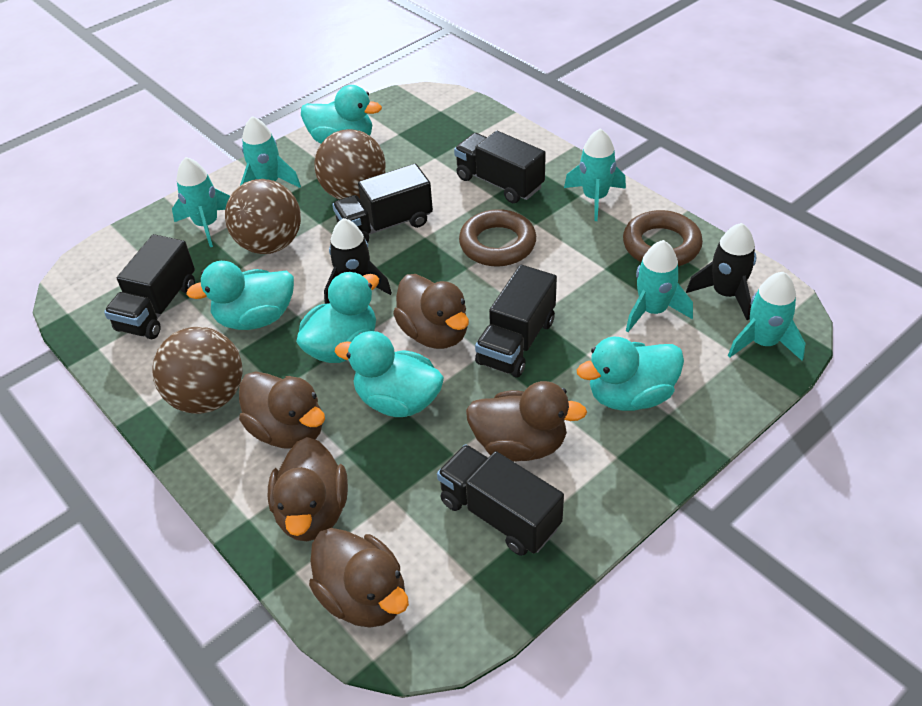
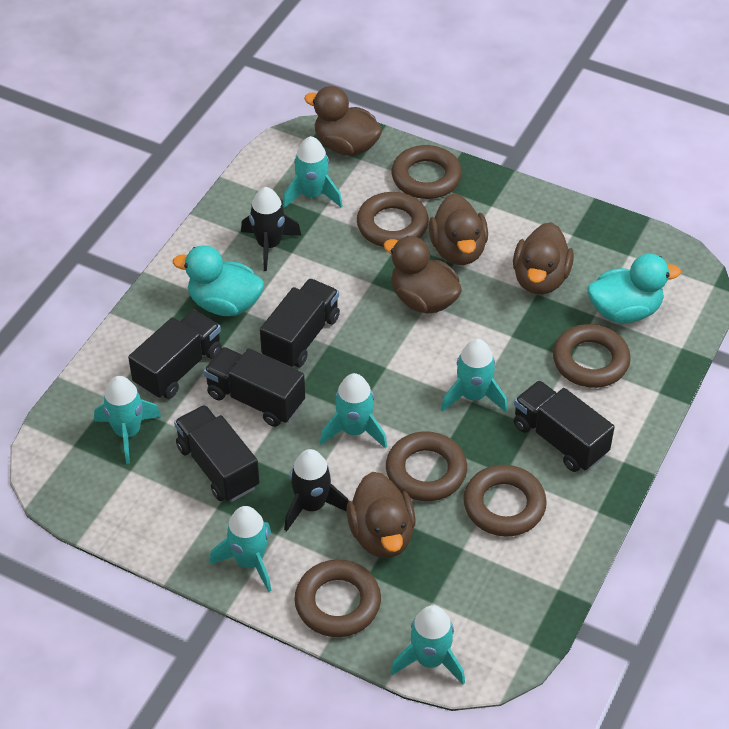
brown ball: 3 -> 0
brown ring: 2 -> 6
turquoise duck: 5 -> 2
turquoise rocket: 5 -> 6

